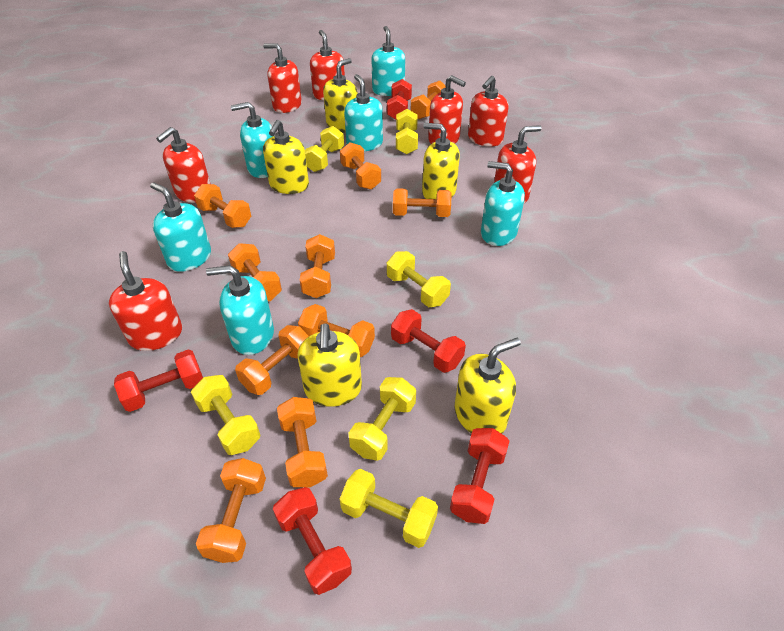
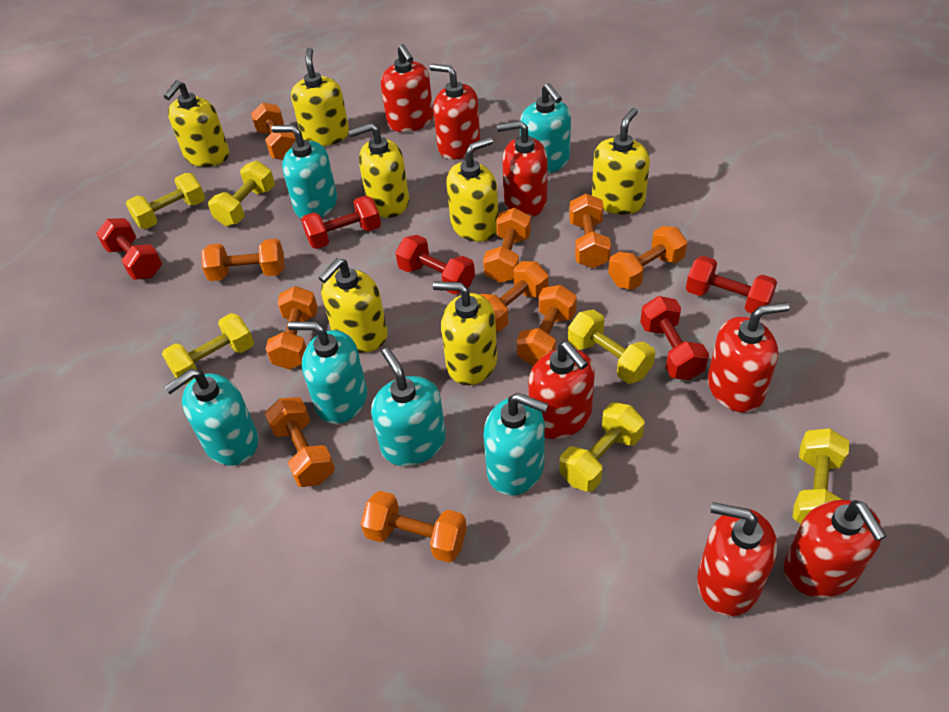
yellow soap dispenser: 5 -> 7

